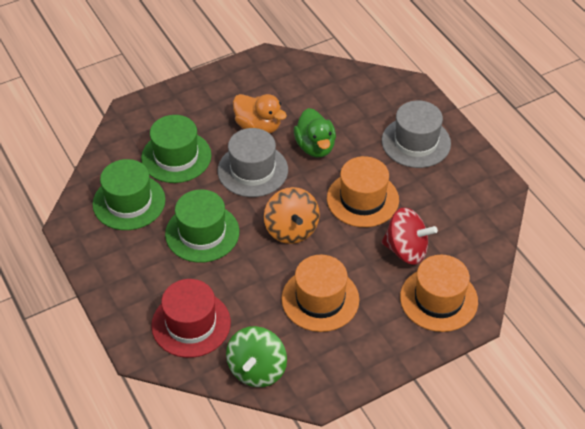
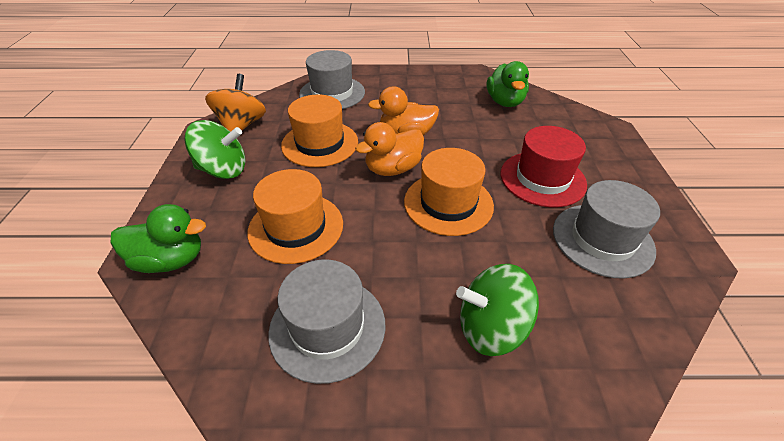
green duck: 1 -> 2
green hat: 3 -> 0
green spinning top: 1 -> 2
grey hat: 2 -> 3
orange duck: 1 -> 2
red spinning top: 1 -> 0

